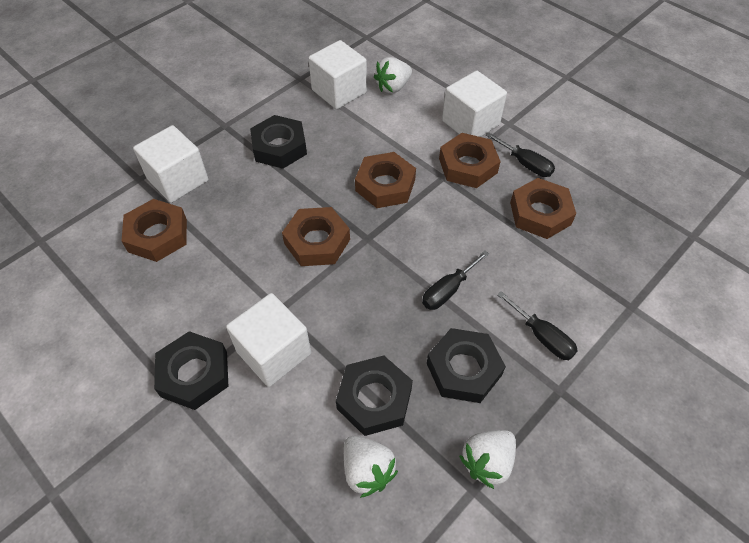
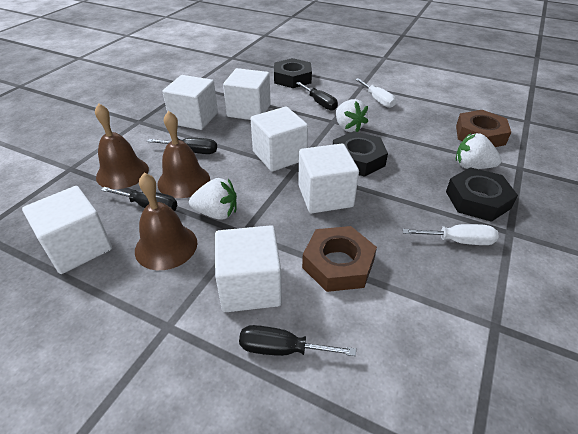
black nut: 4 -> 3
black screwdriver: 3 -> 4
brown bell: 0 -> 3
brown nut: 5 -> 2
white cube: 4 -> 6
white screwdriver: 0 -> 2

